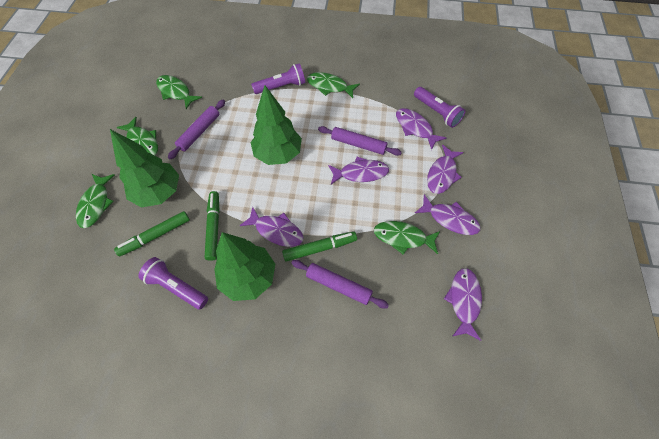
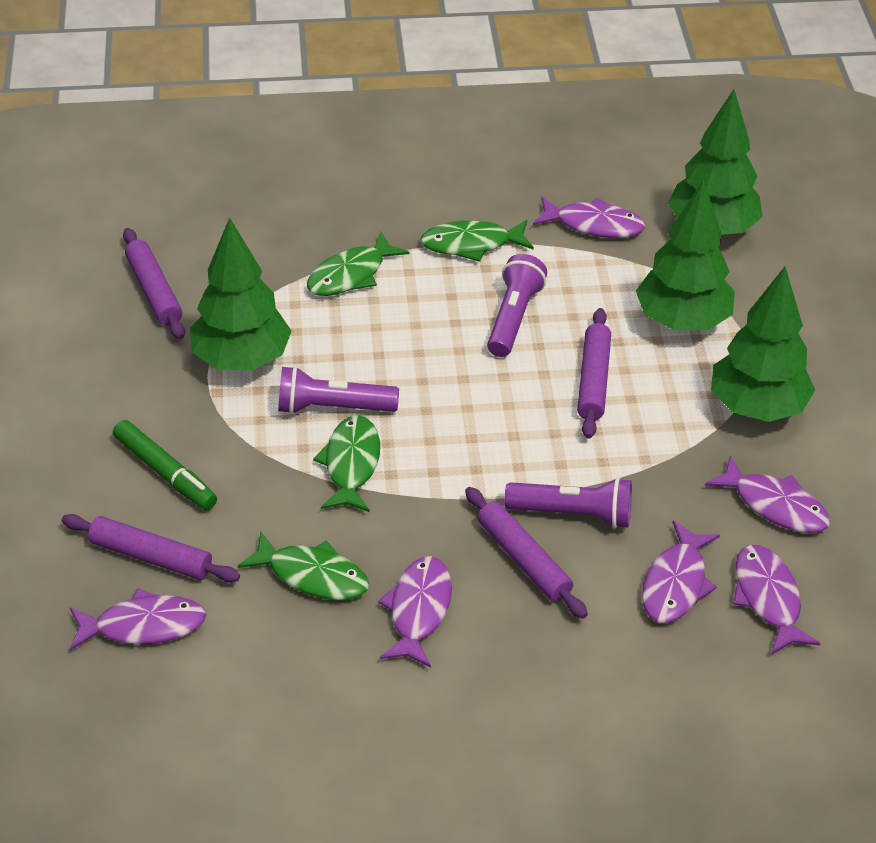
green fish: 5 -> 4
green marker: 3 -> 1
green tree: 3 -> 4
purple rolling pin: 3 -> 4

